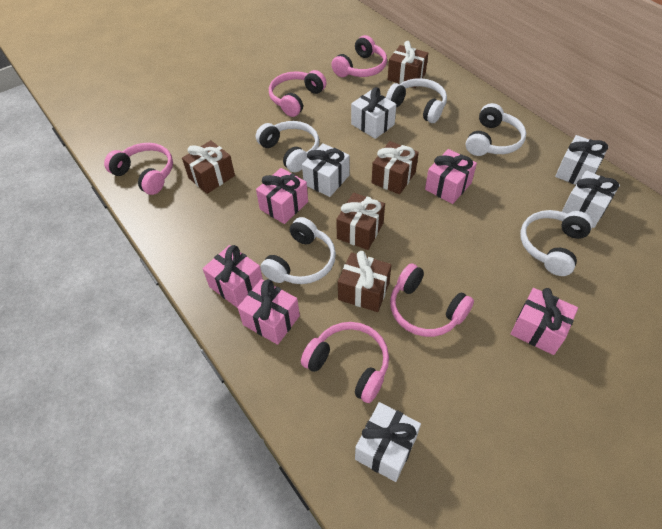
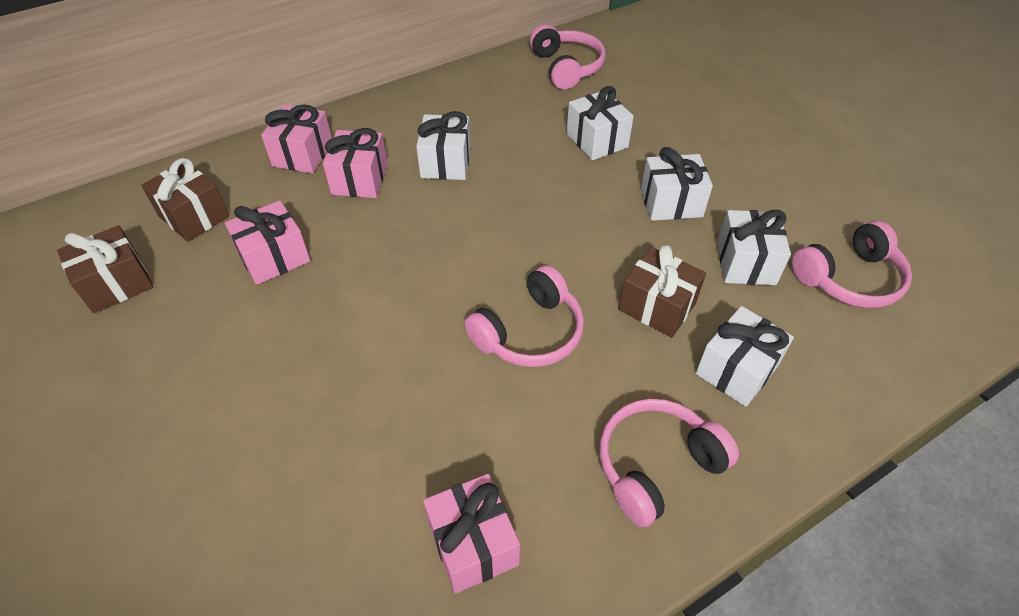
brown gift: 5 -> 3
pink gift: 5 -> 4
pink headphones: 5 -> 4
white headphones: 5 -> 0

